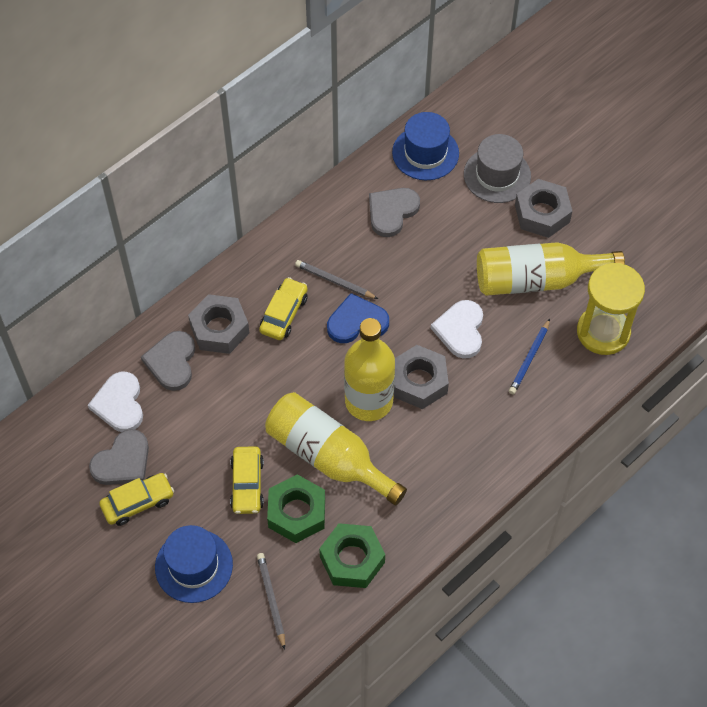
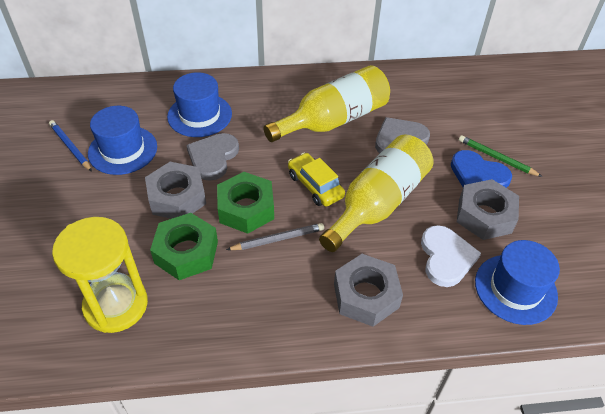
blue hat: 2 -> 3
green pencil: 0 -> 1
grey hat: 1 -> 0
grey heart: 3 -> 2
grey pencil: 2 -> 1
white heart: 2 -> 1
yellow bottle: 3 -> 2
yellow car: 3 -> 1

